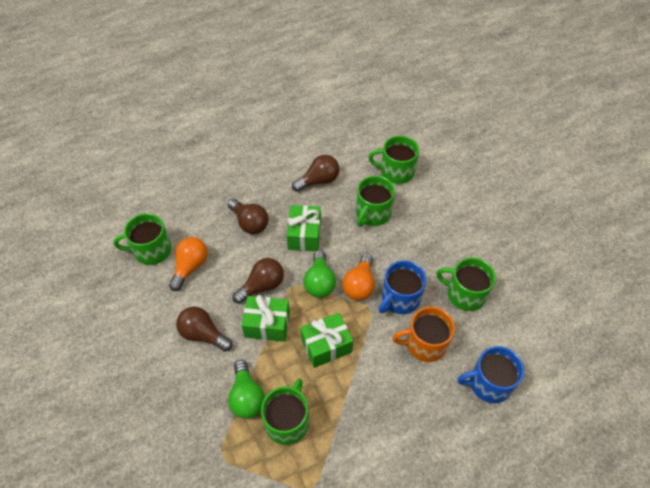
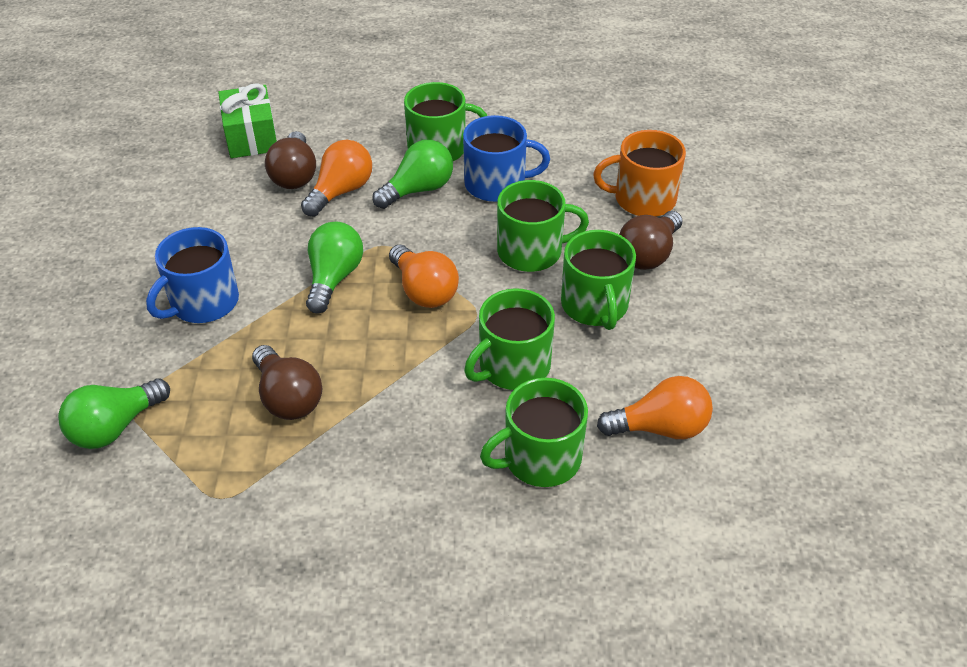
brown light bulb: 4 -> 3
green gift: 3 -> 1
green light bulb: 2 -> 3
orange light bulb: 2 -> 3

